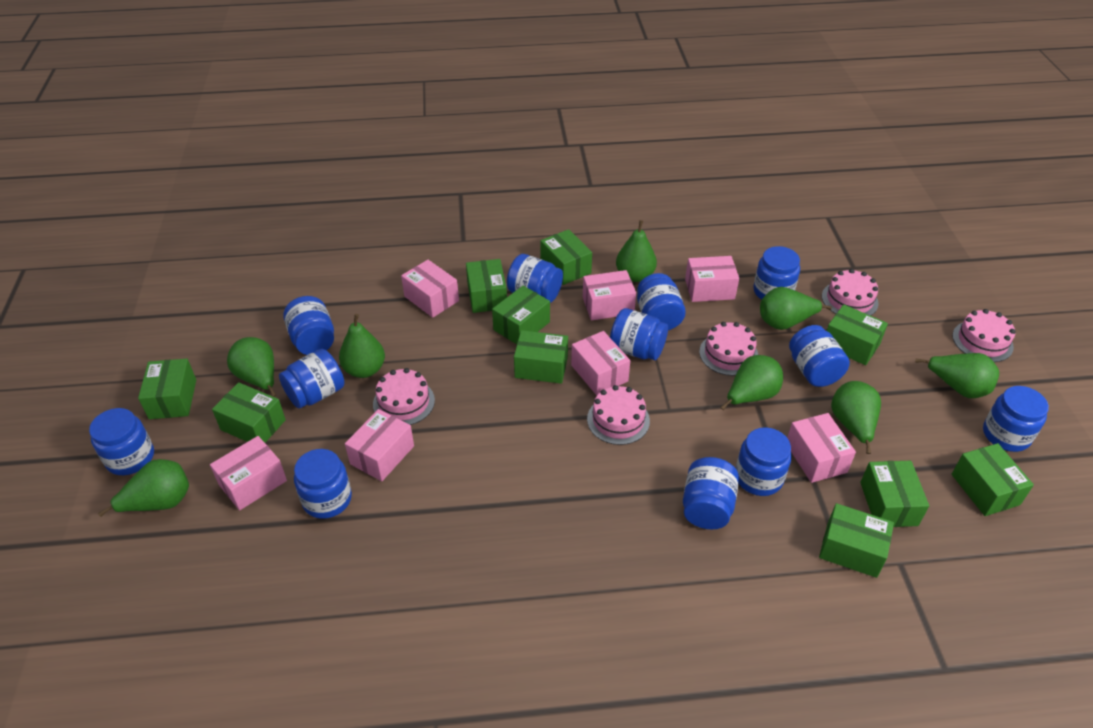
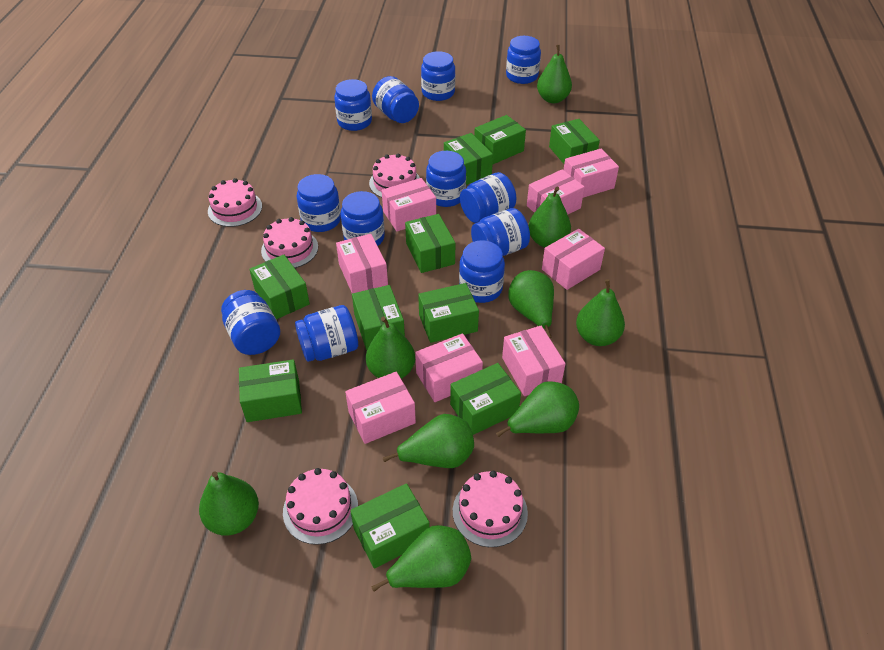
green pear: 8 -> 9
pink box: 7 -> 8

